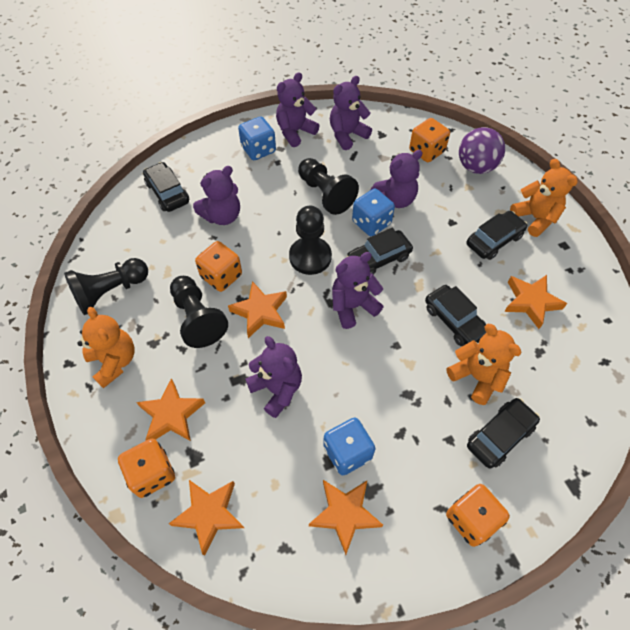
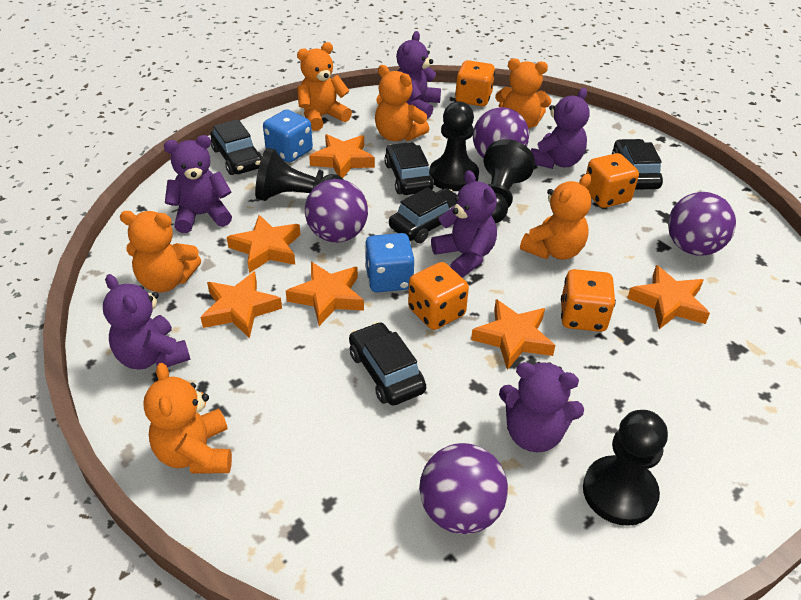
blue dice: 3 -> 2
orange star: 5 -> 6
orange teddy bear: 3 -> 6
purple ball: 1 -> 4

